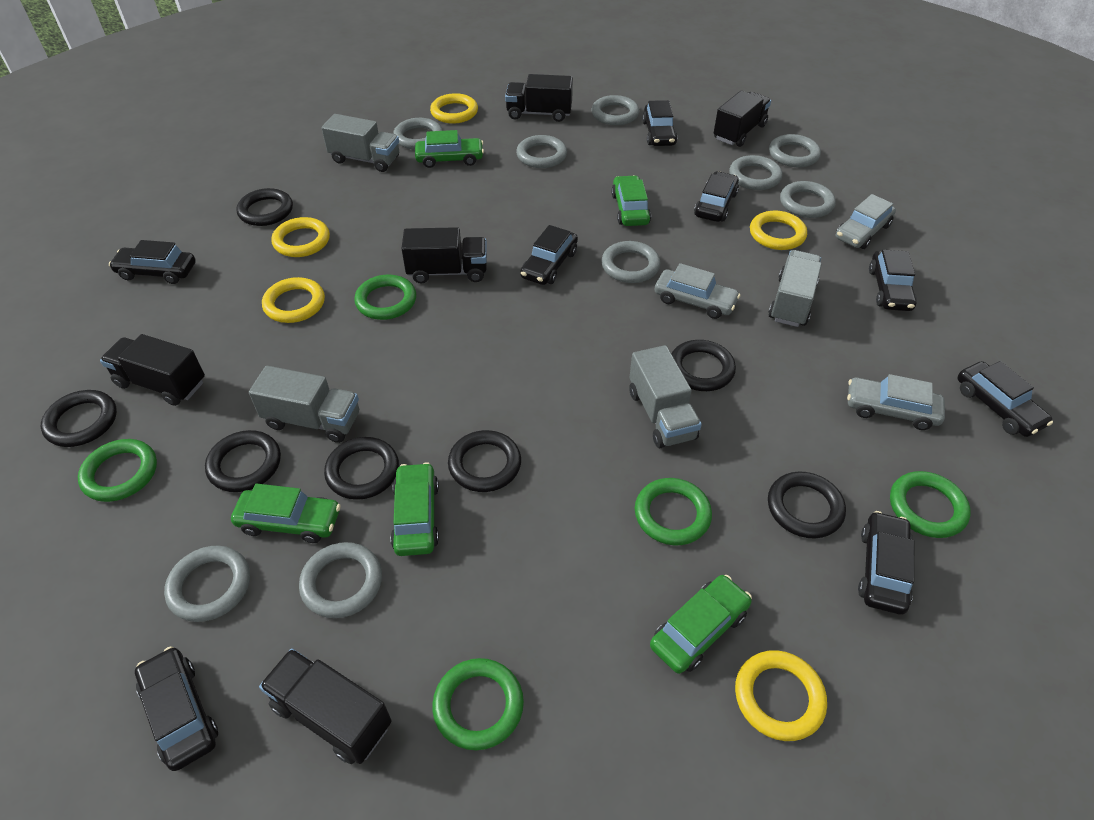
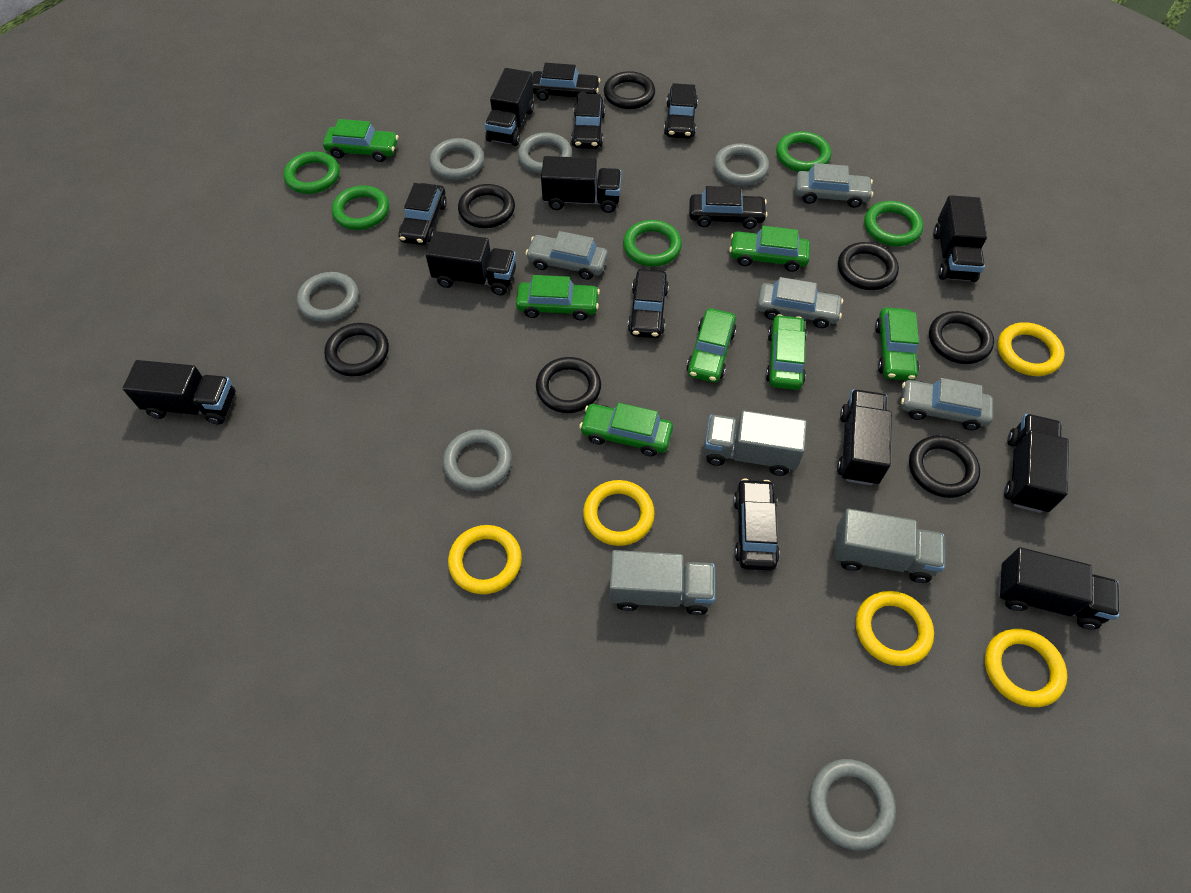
black car: 8 -> 7
black truck: 5 -> 8
green car: 5 -> 7
grey car: 3 -> 4
grey ring: 9 -> 6
grey truck: 4 -> 3

